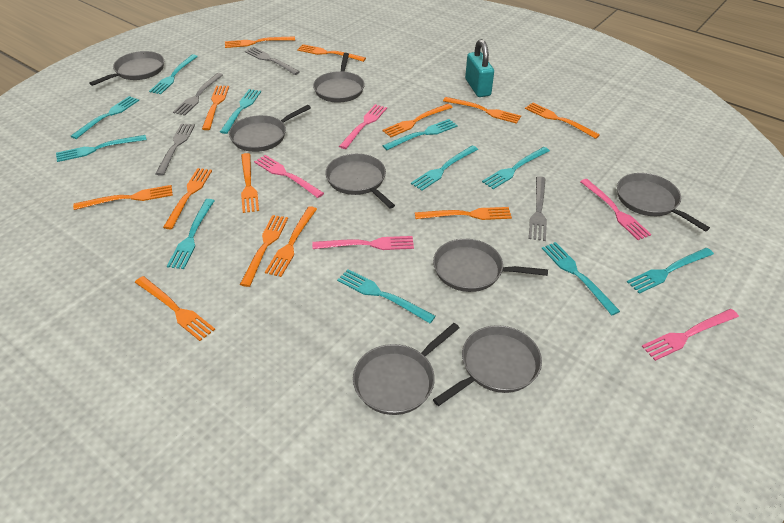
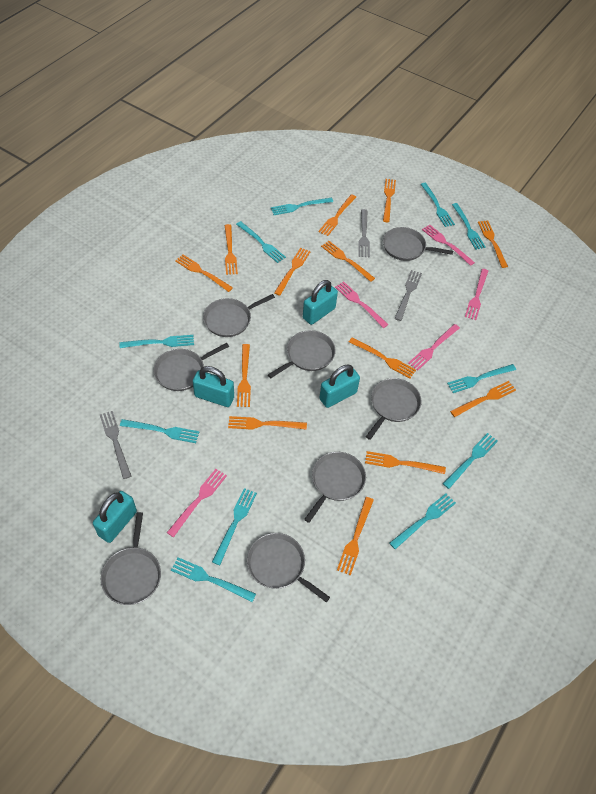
grey fork: 4 -> 3
turquoise padlock: 1 -> 4

